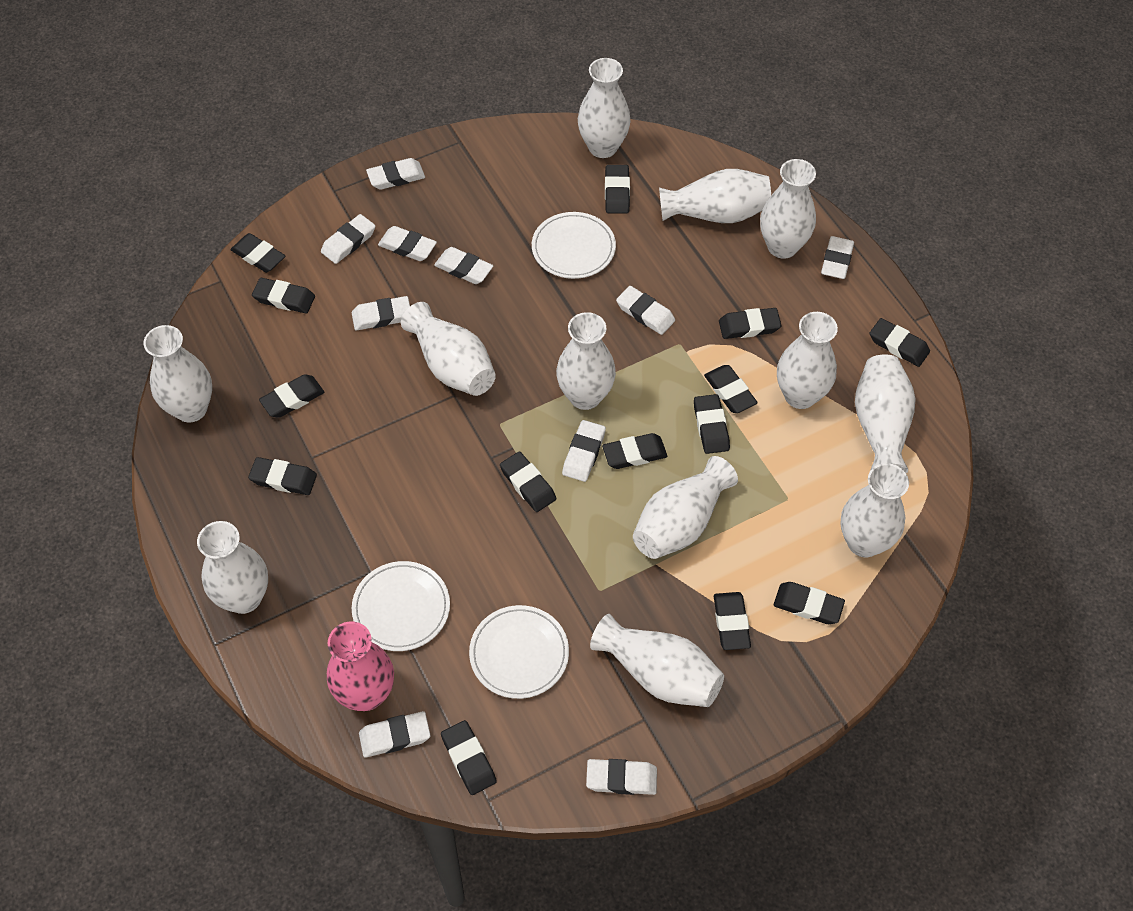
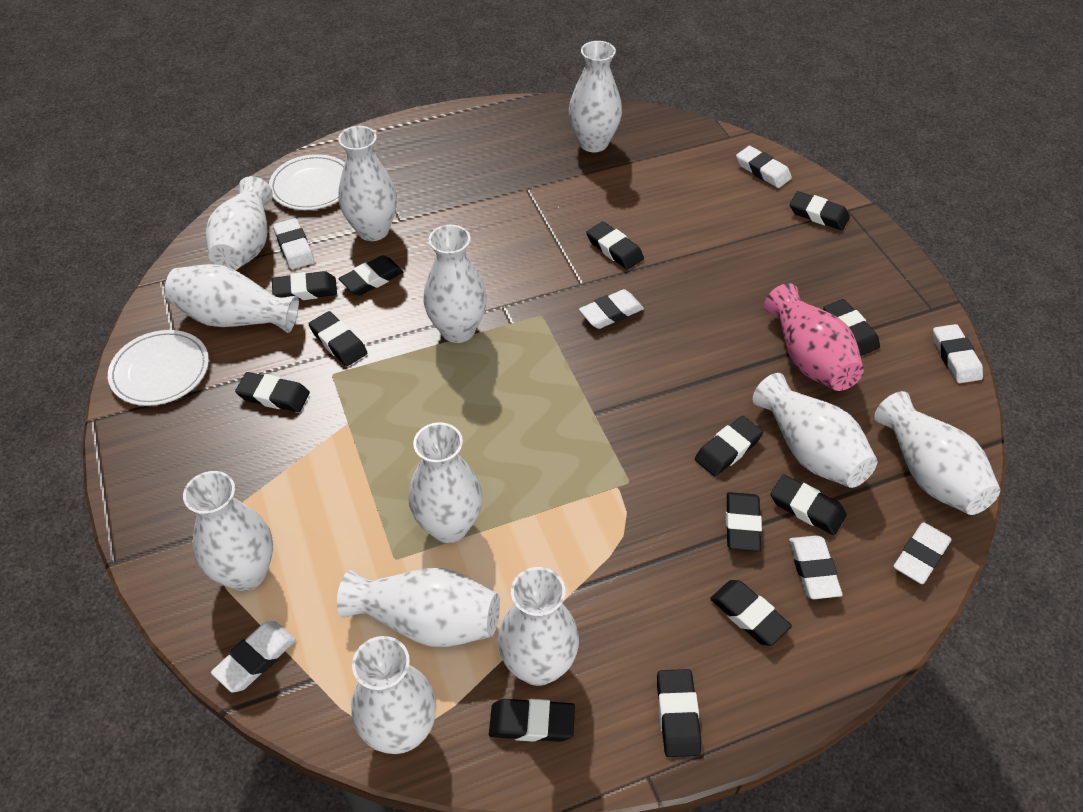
black eraser: 14 -> 13
white eraser: 10 -> 7
white plate: 3 -> 2

